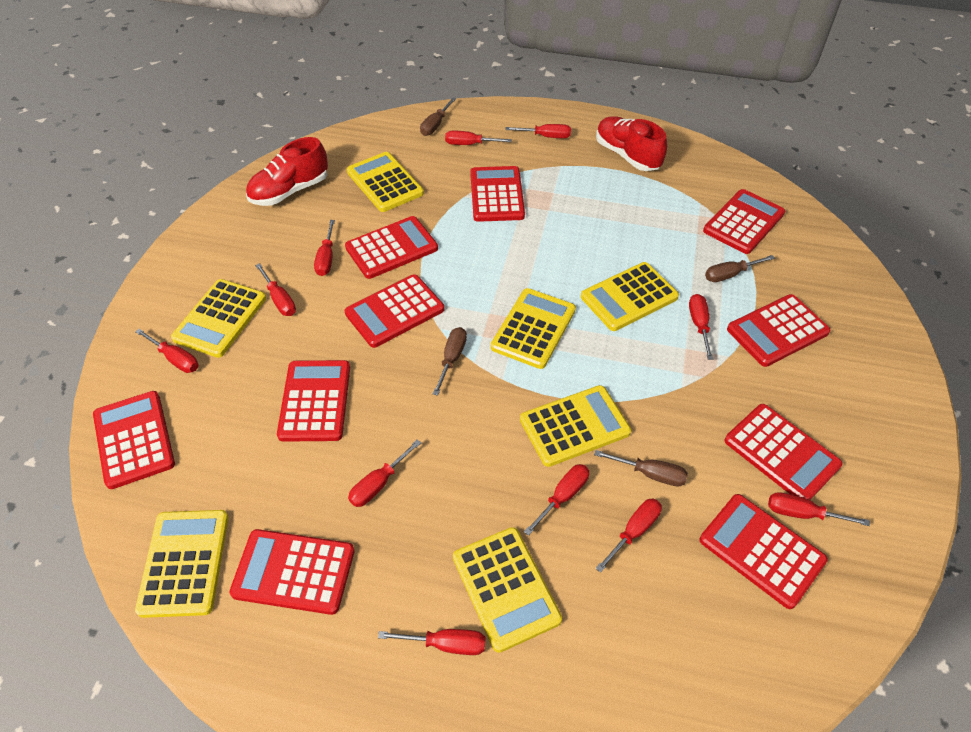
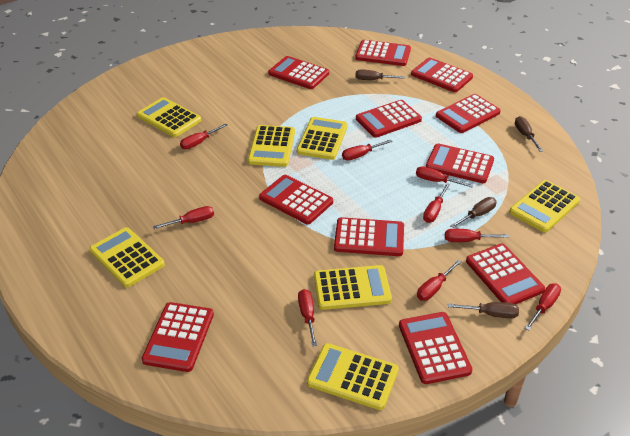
red calculator: 10 -> 11
red screwdriver: 11 -> 9
red shoe: 2 -> 0

